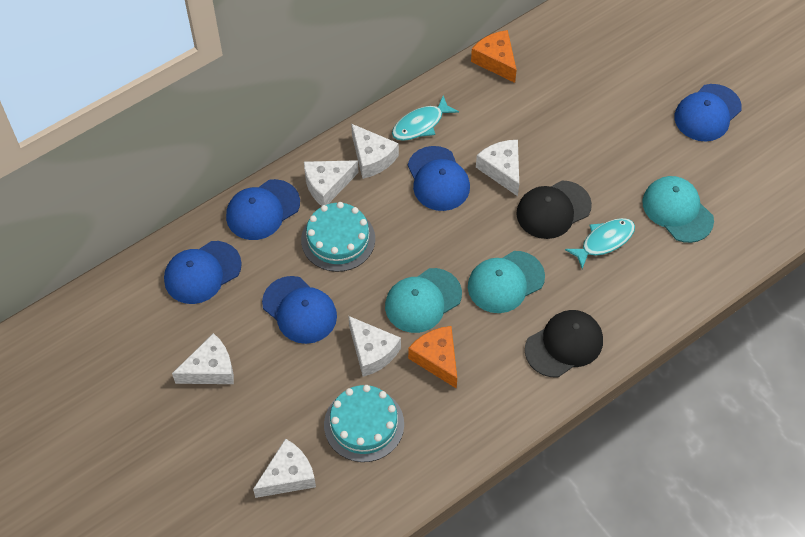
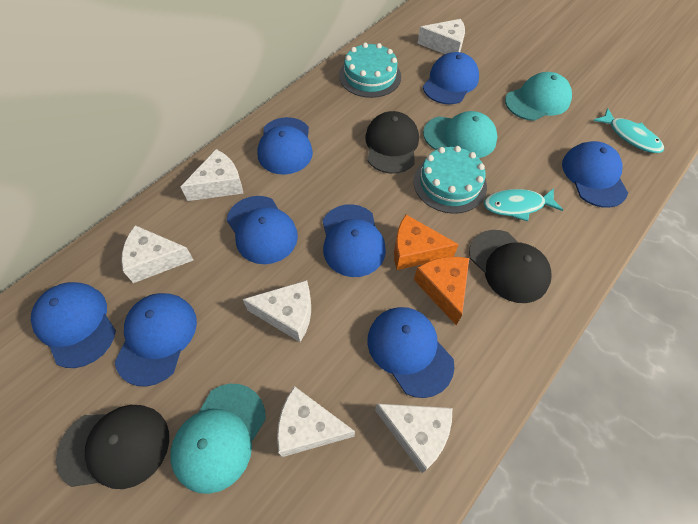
black cap: 2 -> 3
blue cap: 5 -> 8

